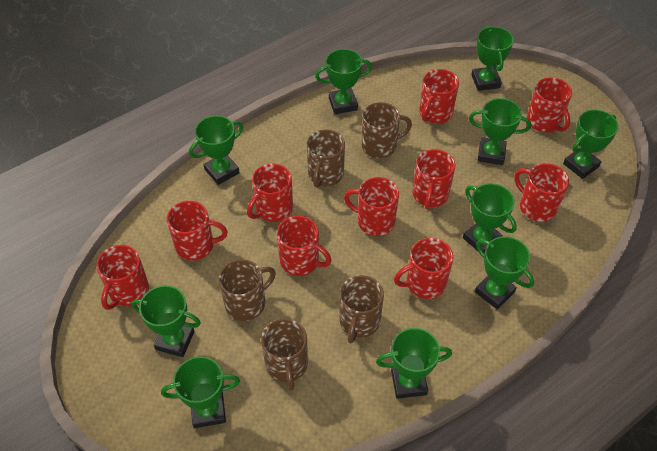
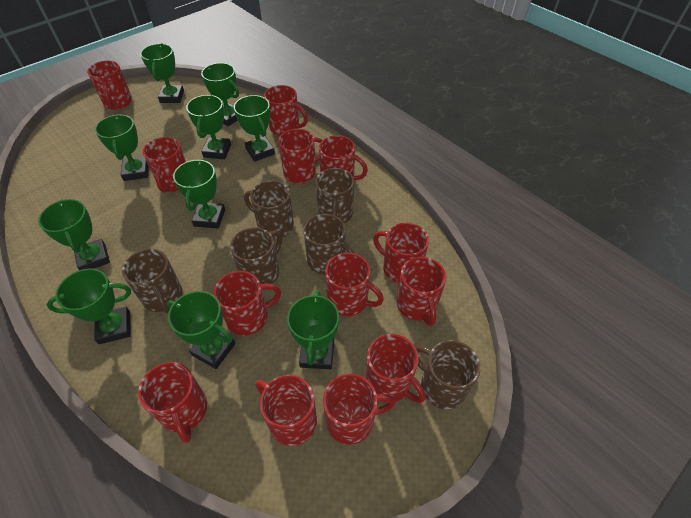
brown mug: 5 -> 6
red mug: 10 -> 13

